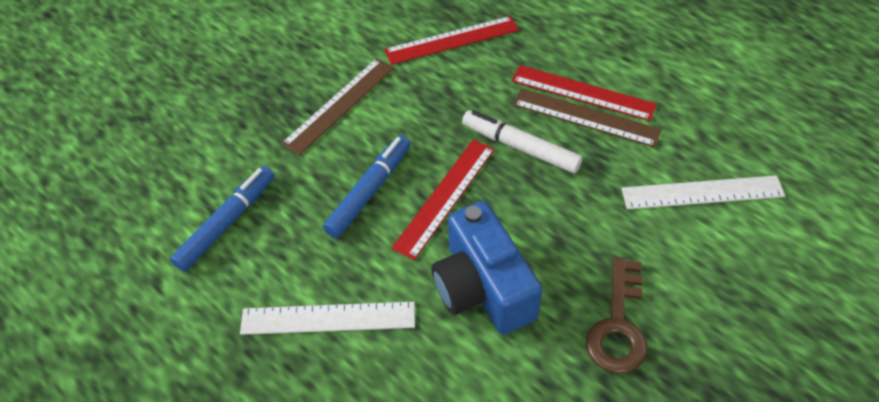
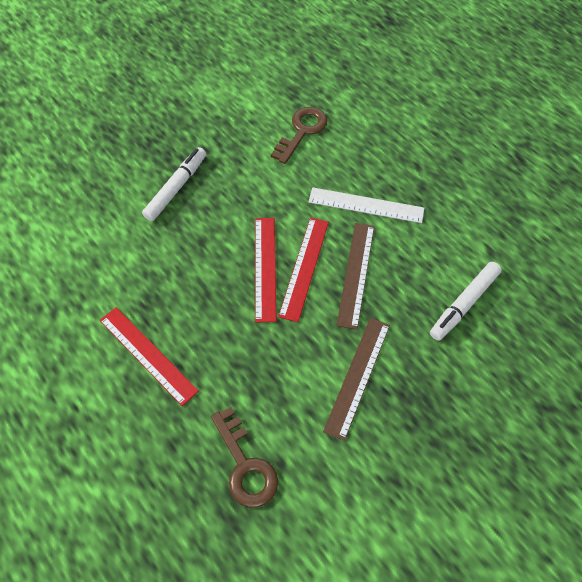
blue camera: 1 -> 0
blue marker: 2 -> 0
brown key: 1 -> 2
white marker: 1 -> 2
white ruler: 2 -> 1

